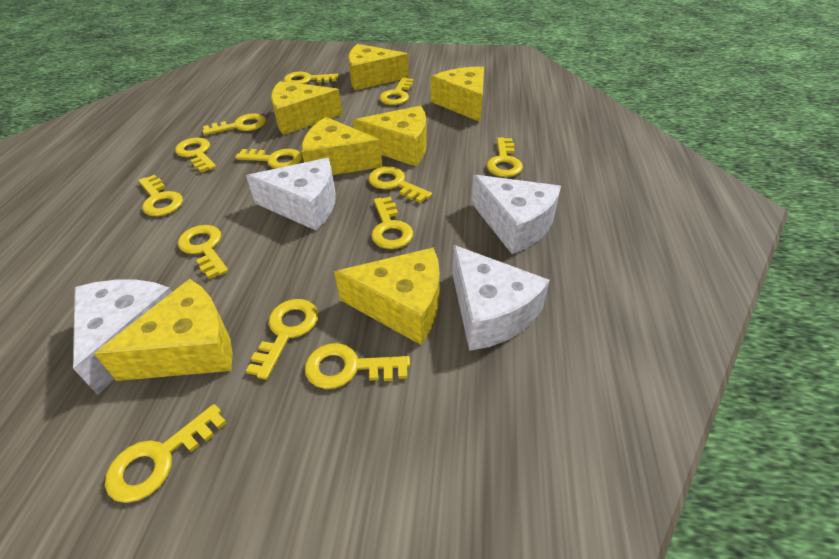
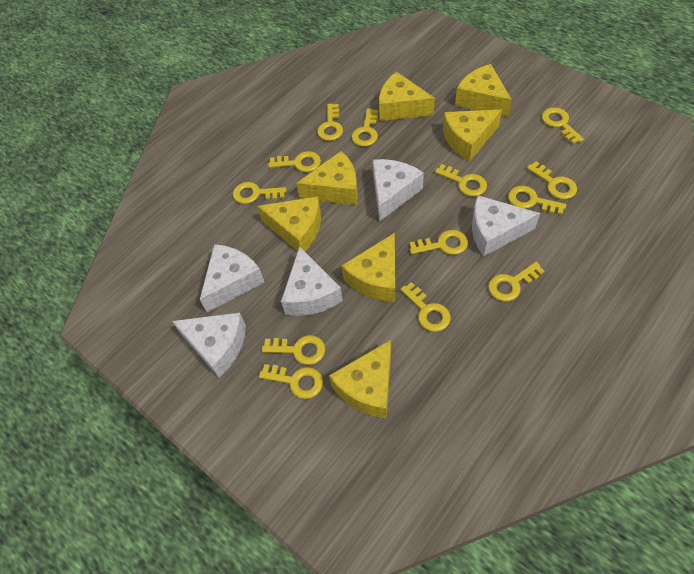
white cheese: 4 -> 5

